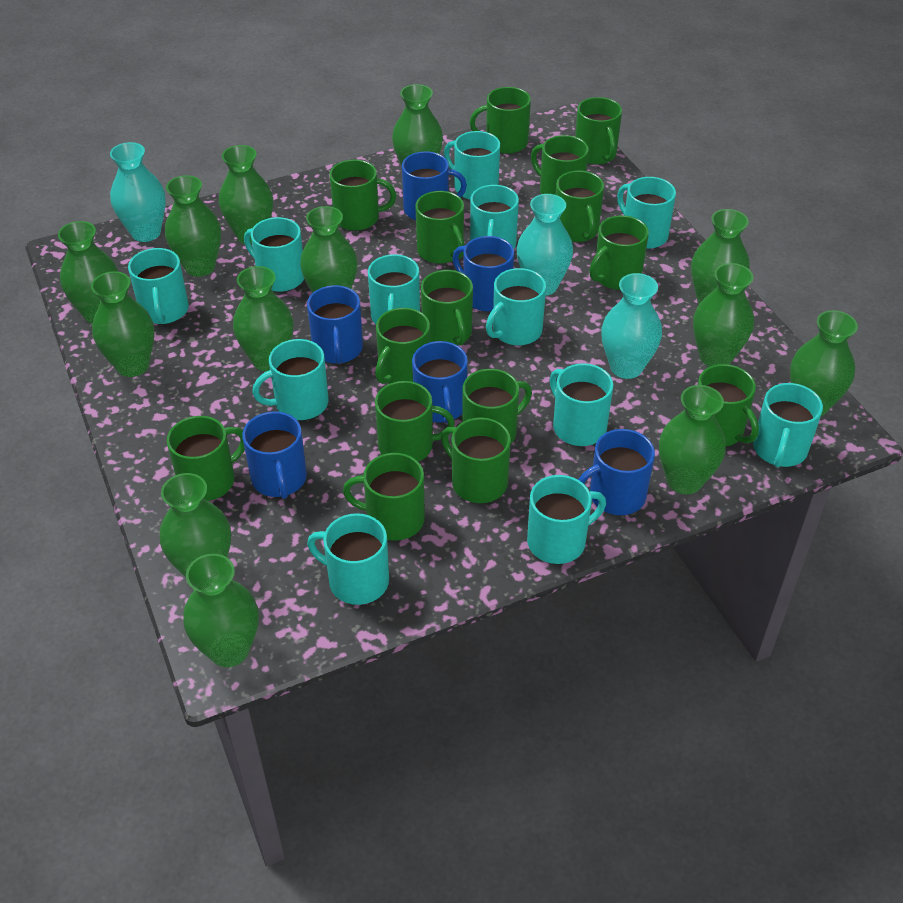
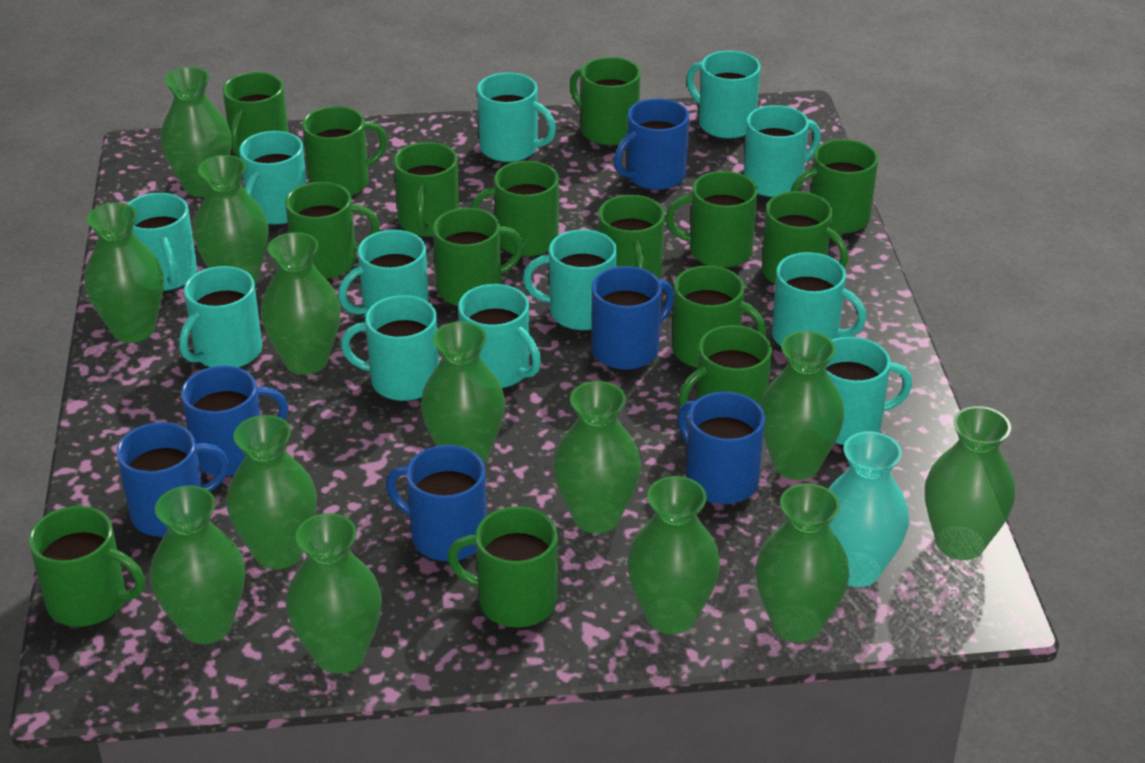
turquoise vase: 3 -> 1

